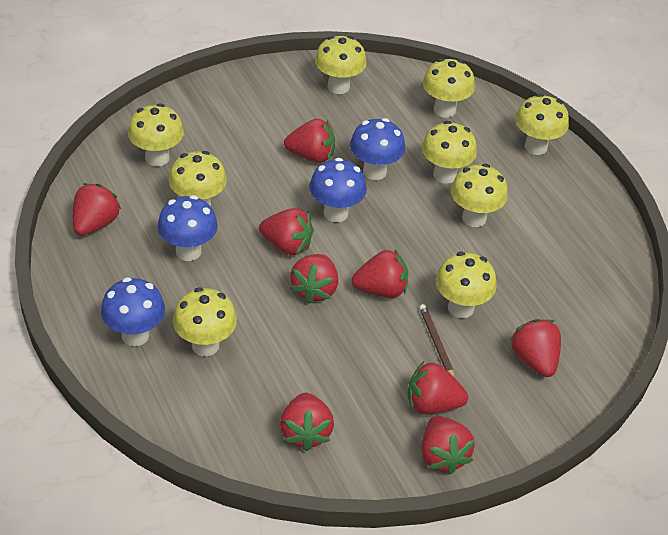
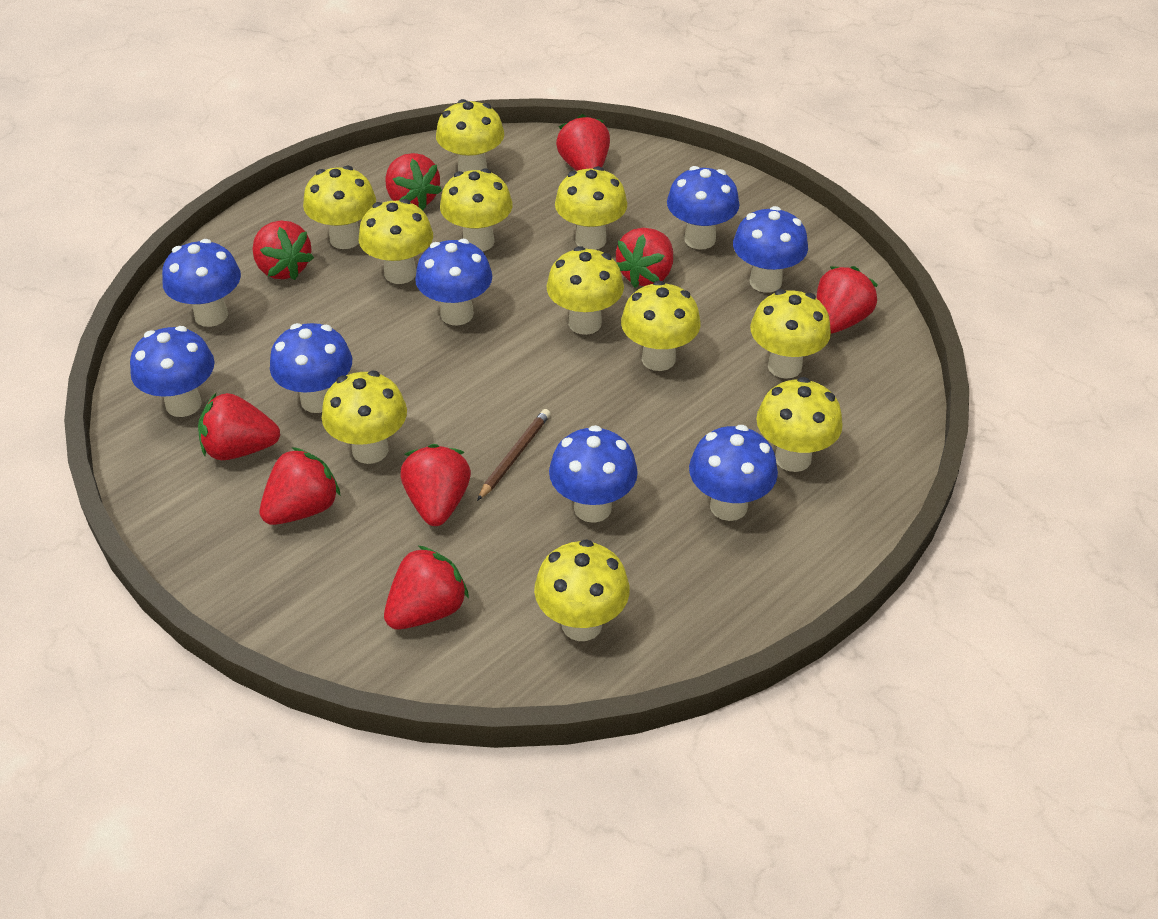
blue mushroom: 4 -> 8
yellow mushroom: 9 -> 11

